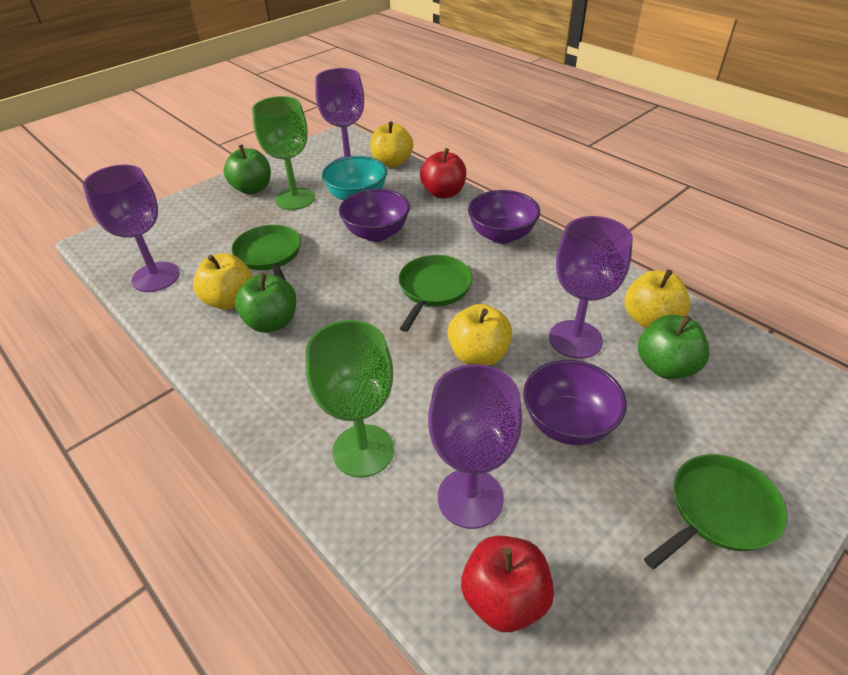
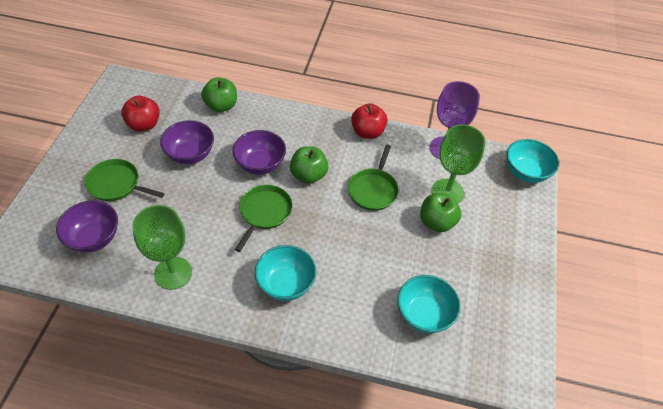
purple goblet: 4 -> 1
turquoise bowl: 1 -> 3
yellow apple: 4 -> 0

